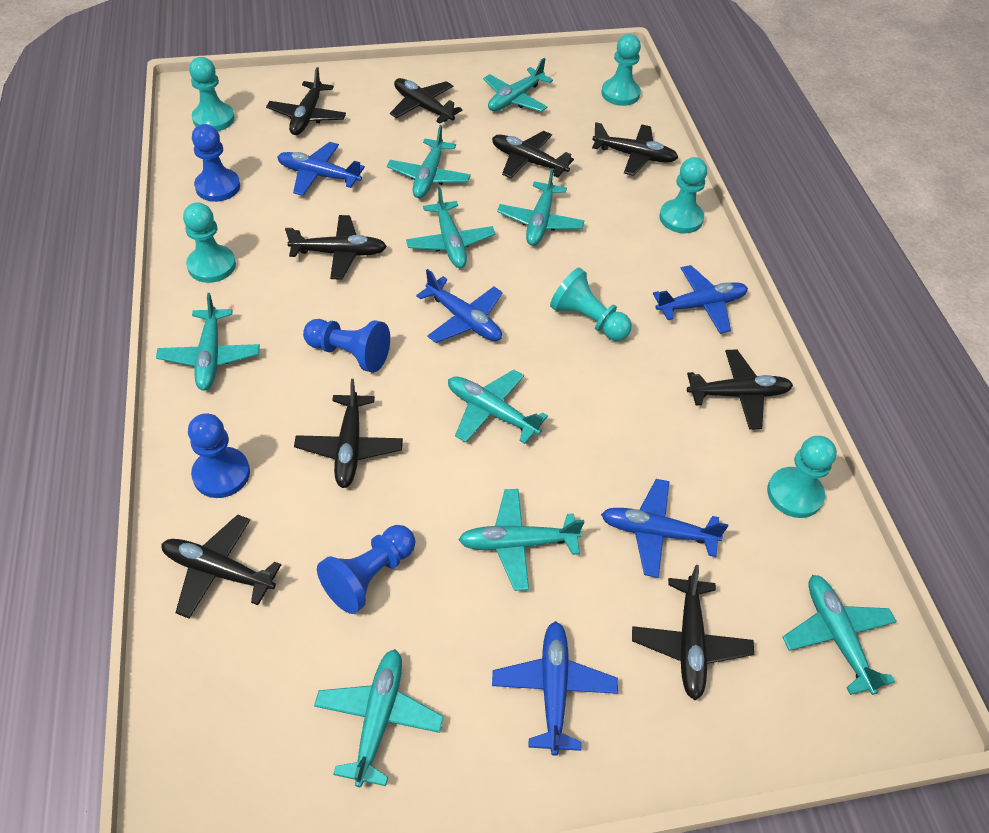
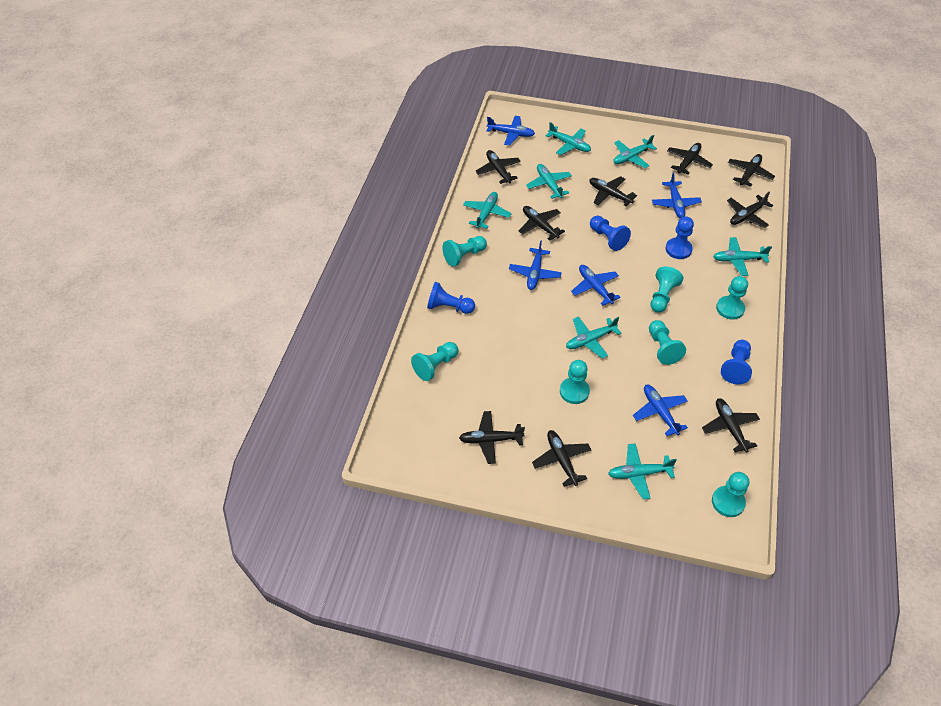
turquoise pawn: 6 -> 7
turquoise plane: 9 -> 7

